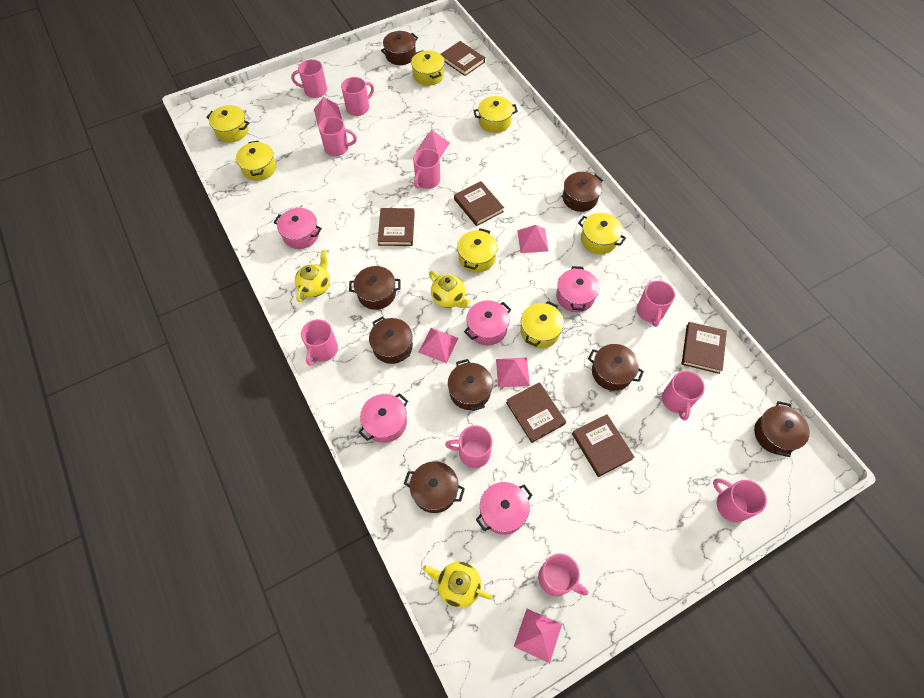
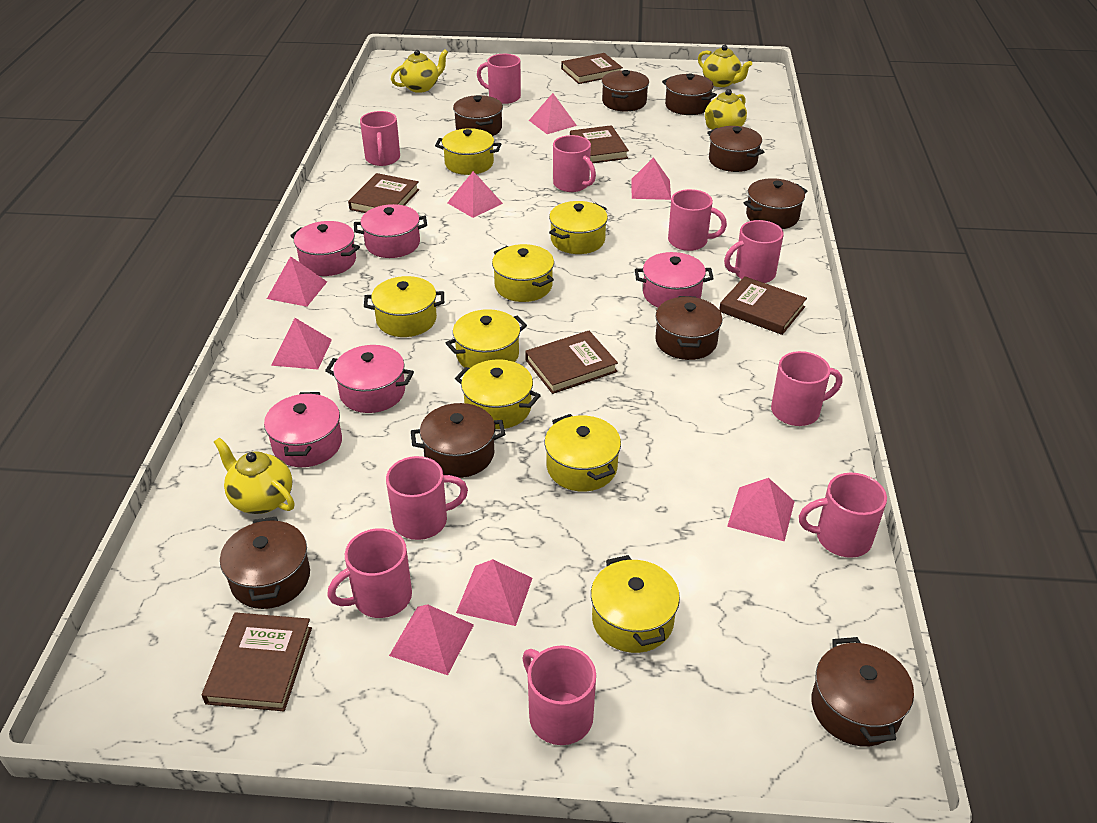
brown pot: 8 -> 9
pink pyramid: 6 -> 8
yellow pot: 7 -> 8
yellow teapot: 3 -> 4

